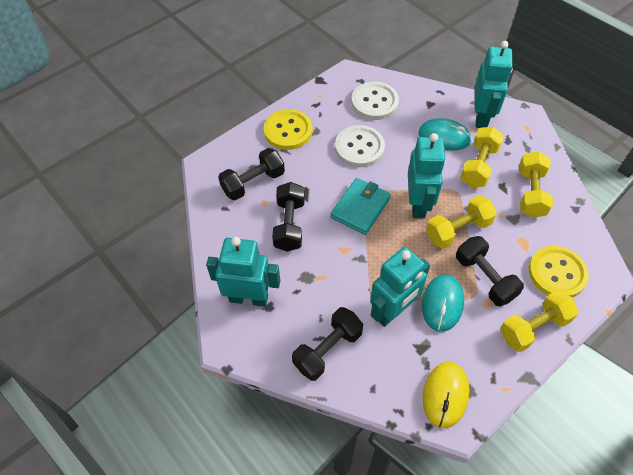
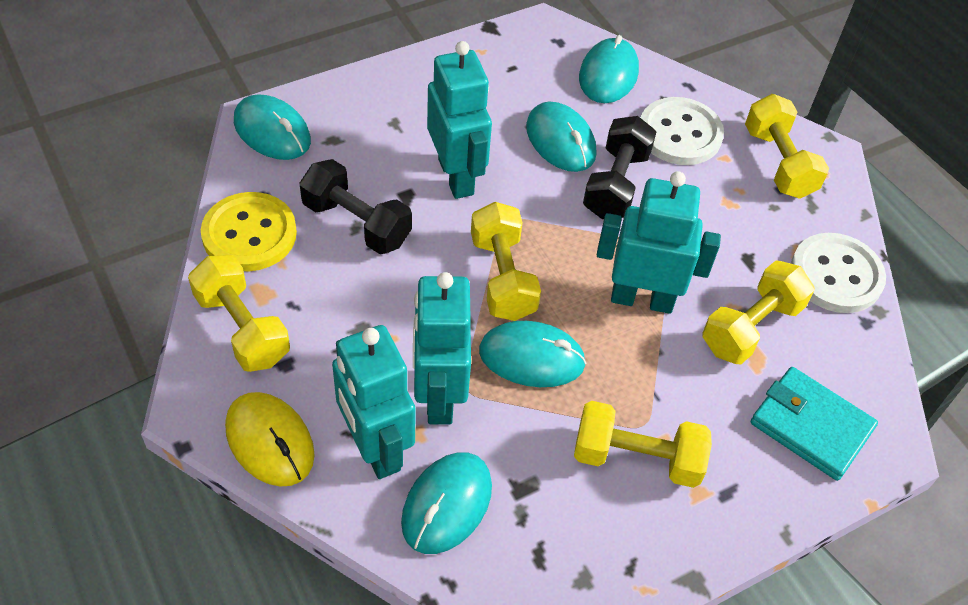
black dumbbell: 4 -> 2
turquoise mouse: 2 -> 5
yellow button: 2 -> 1
yellow dumbbell: 4 -> 5

